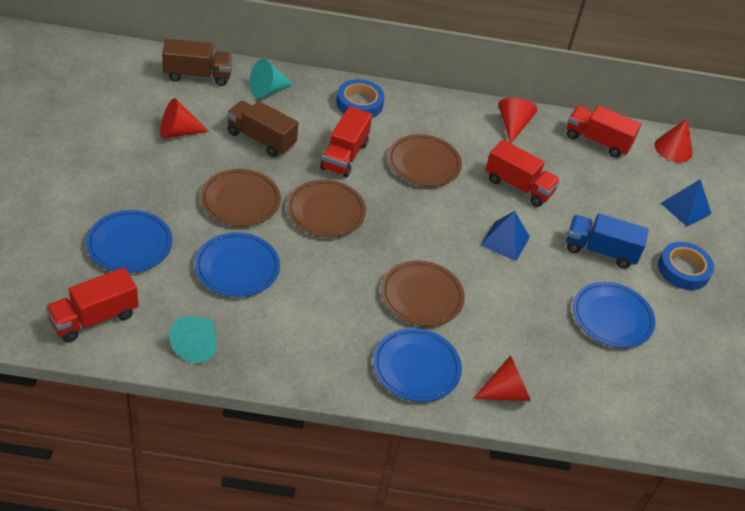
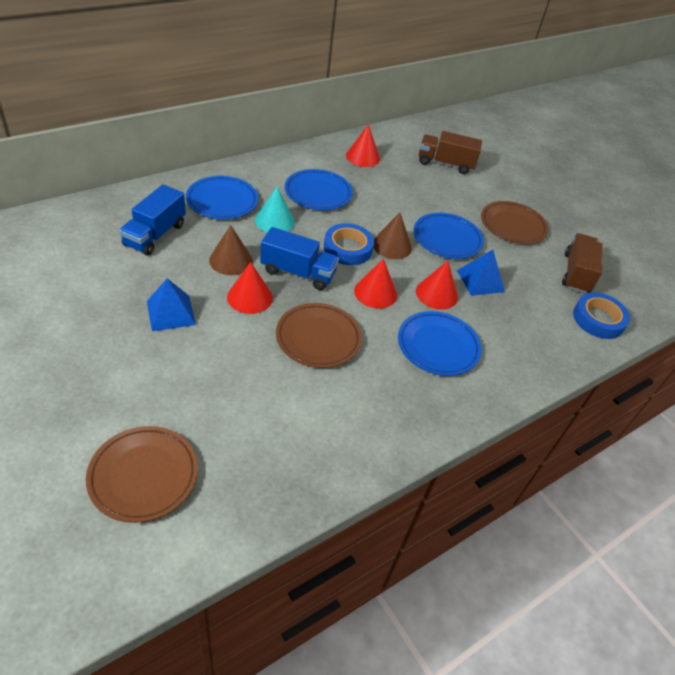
blue truck: 1 -> 2
brown cone: 0 -> 2
brown plate: 4 -> 3
red truck: 4 -> 0
turquoise cone: 2 -> 1

